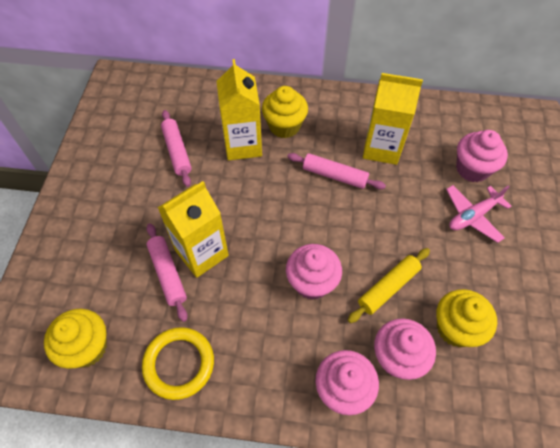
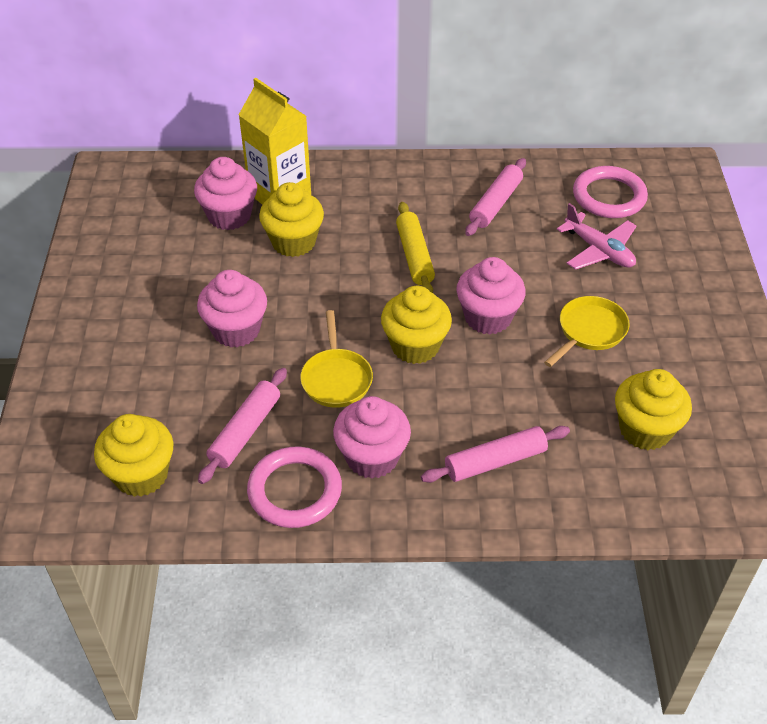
pink ring: 0 -> 2
yellow carton: 3 -> 1
yellow cupcake: 3 -> 4
yellow pan: 0 -> 2
yellow ring: 1 -> 0

